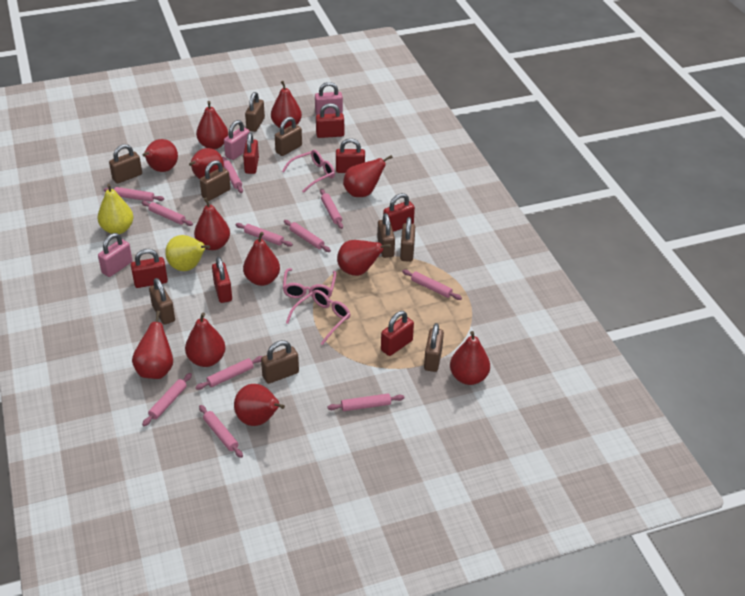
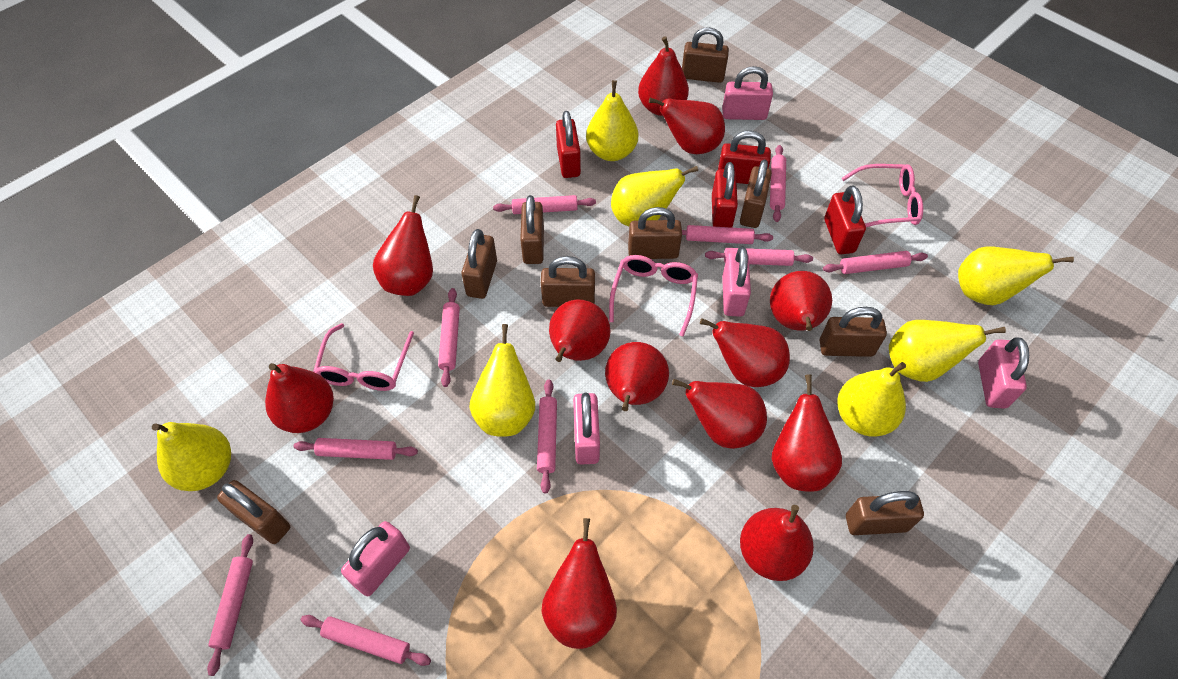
pink padlock: 3 -> 5
pink rolling pin: 11 -> 10
red padlock: 7 -> 4
yellow pear: 2 -> 7

